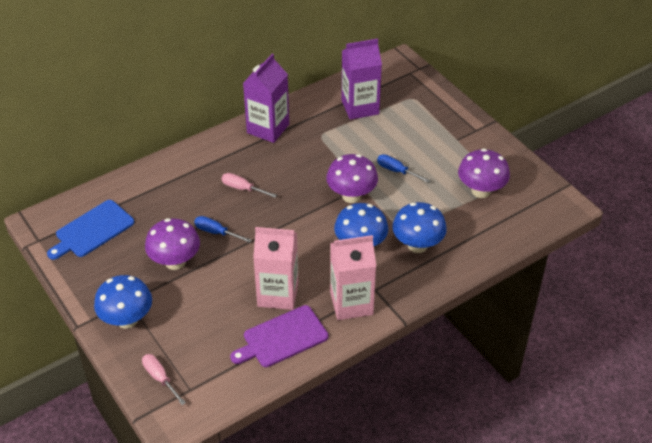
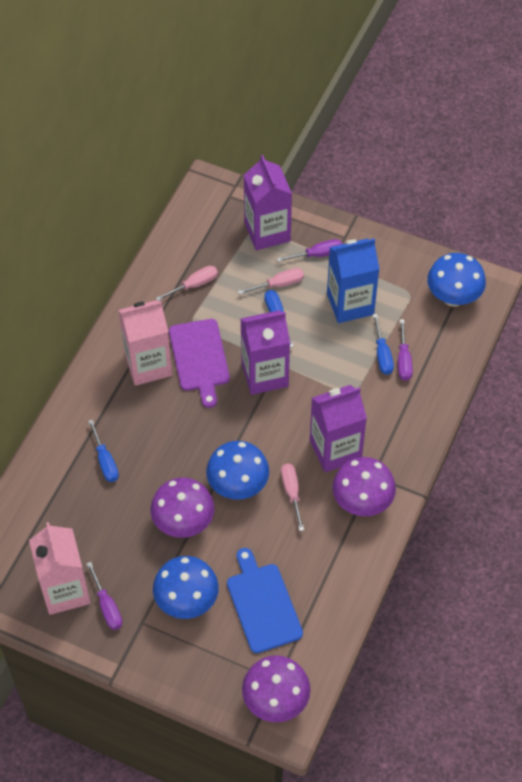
blue carton: 0 -> 1
blue screwdriver: 2 -> 3
pink screwdriver: 2 -> 3
purple carton: 2 -> 3
purple screwdriver: 0 -> 3

